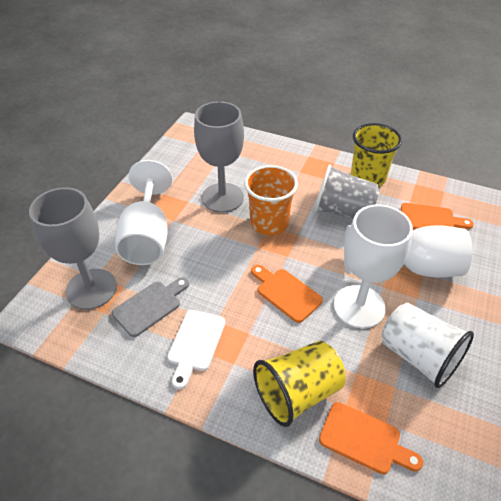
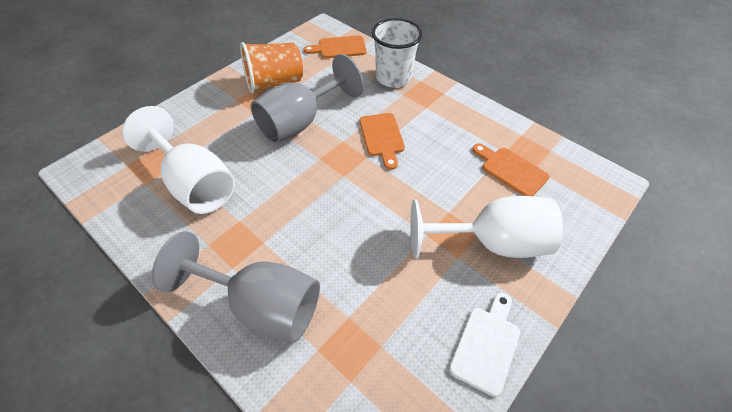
grey cup: 1 -> 0
grey cutting board: 1 -> 0
white goblet: 3 -> 2
yellow cup: 2 -> 0

